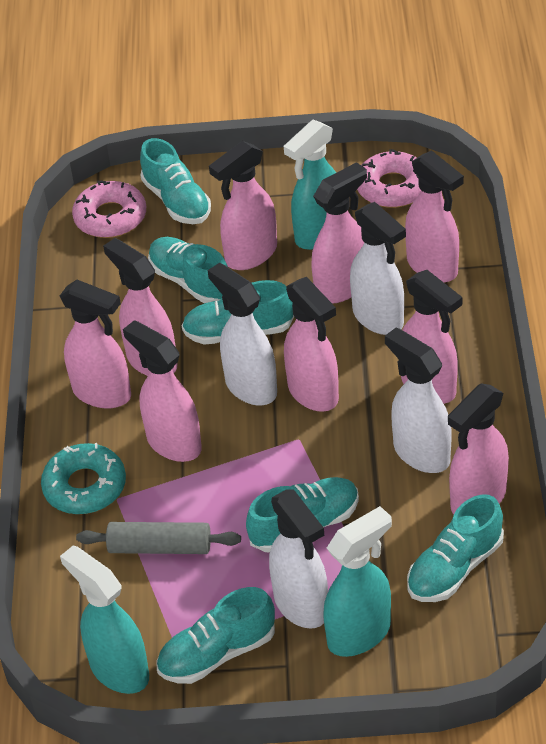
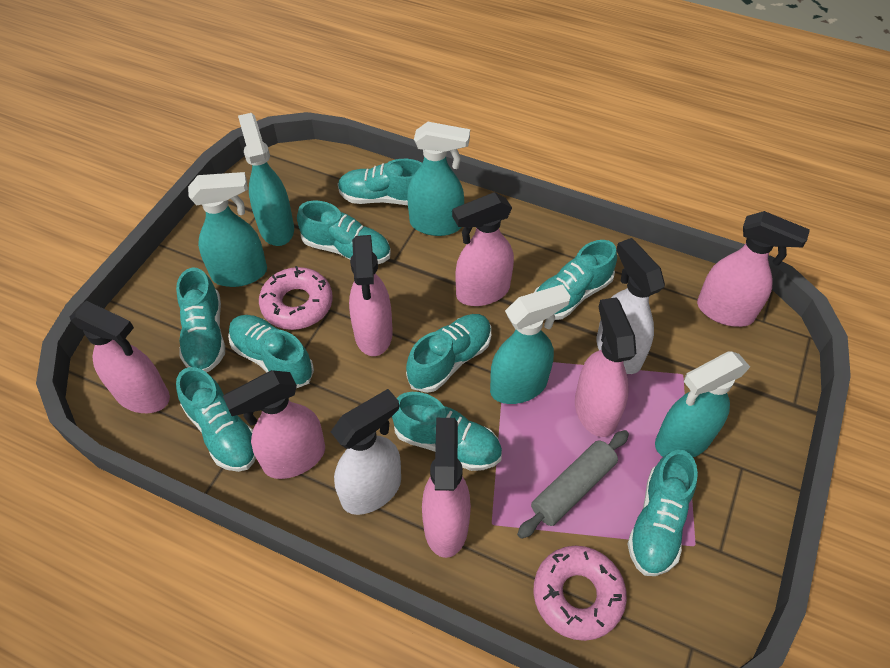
pink spray bottle: 9 -> 7
turquoise donut: 1 -> 0
turquoise shoe: 6 -> 9
turquoise spray bottle: 3 -> 5
white spray bottle: 4 -> 2

